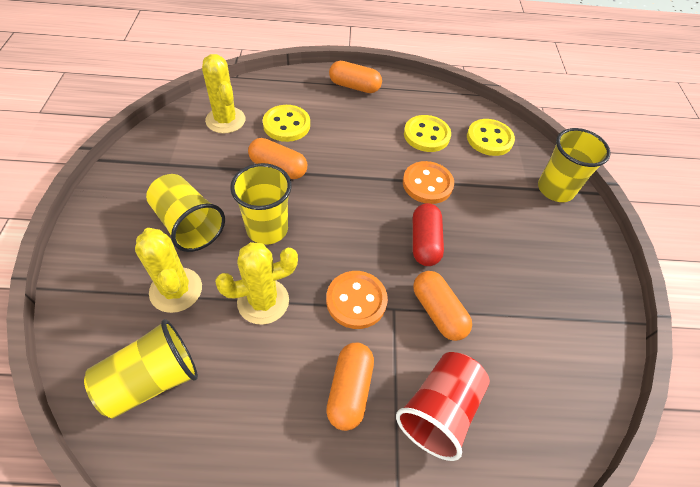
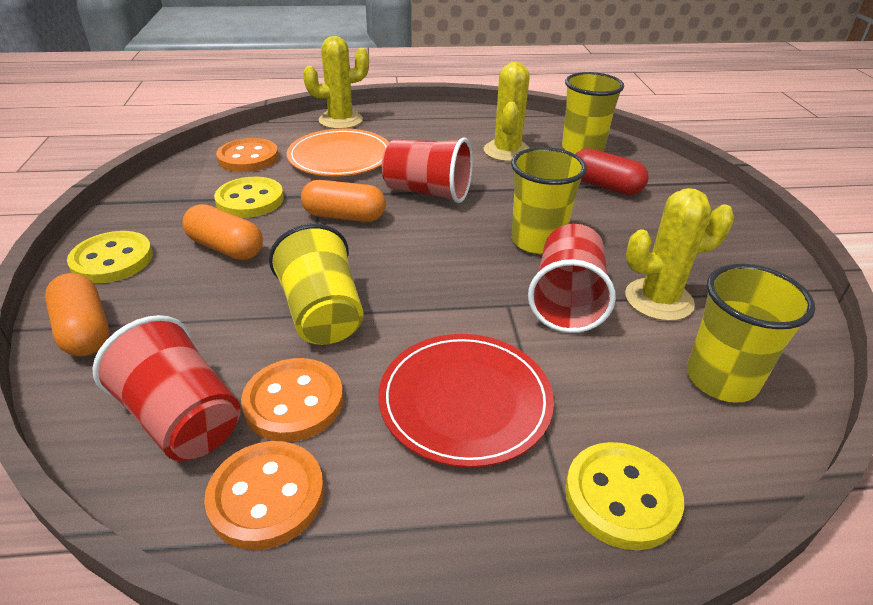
orange button: 2 -> 3
orange capsule: 4 -> 3
orange plate: 0 -> 1
red cup: 1 -> 3
red plate: 0 -> 1

